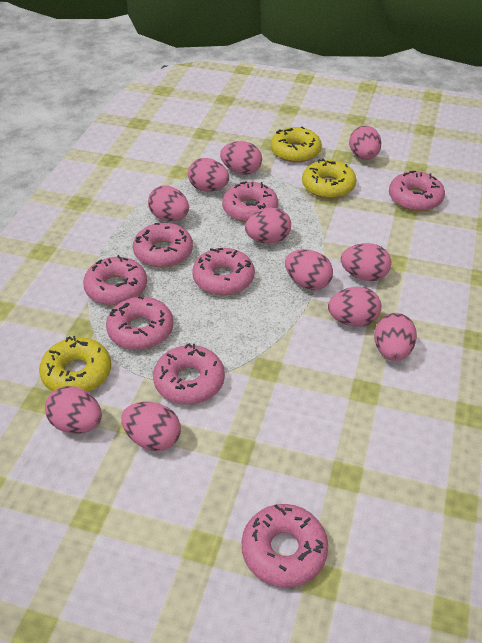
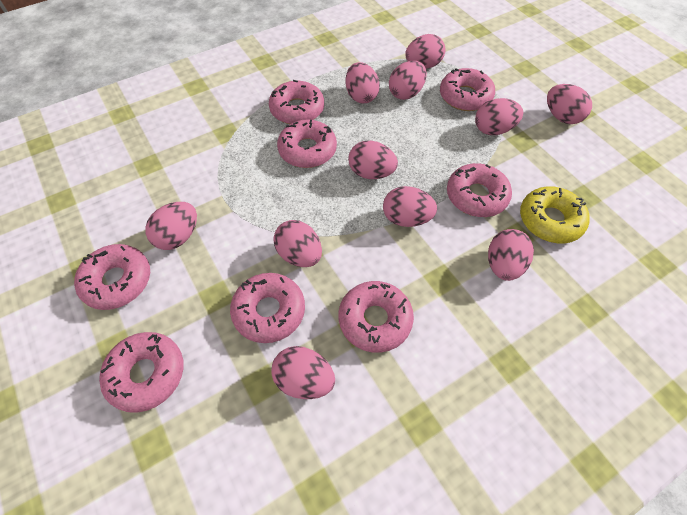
yellow donut: 3 -> 1

